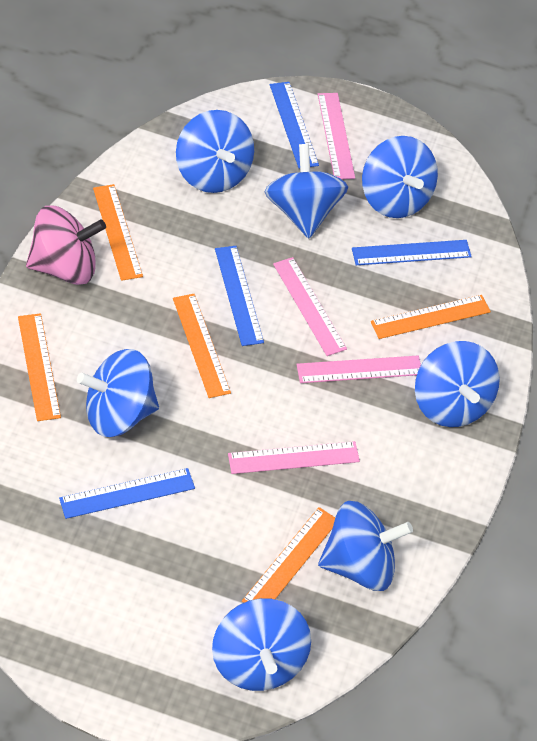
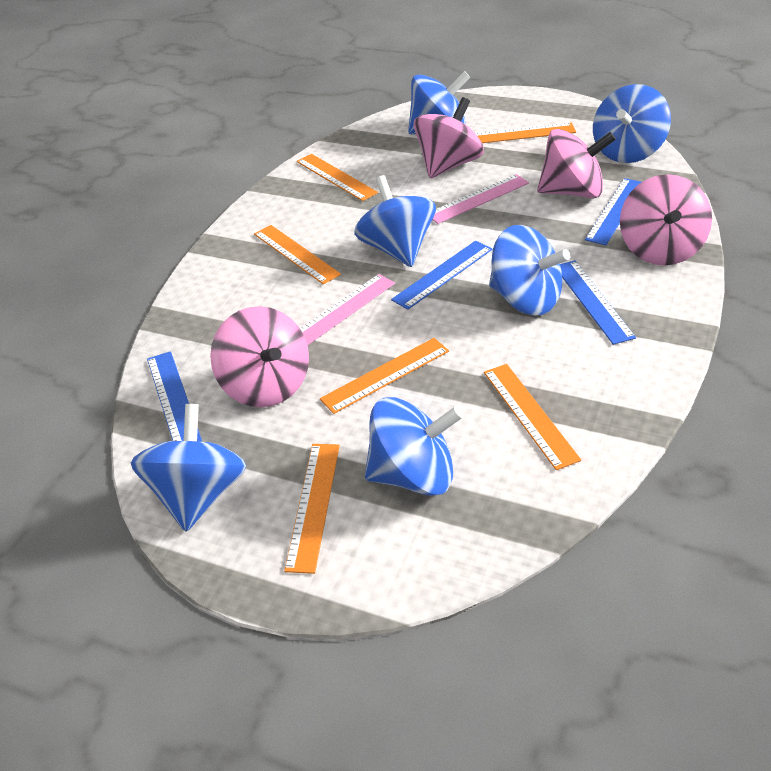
blue spinning top: 7 -> 6
orange ruler: 5 -> 6
pink ruler: 4 -> 2
pink spinning top: 1 -> 4

